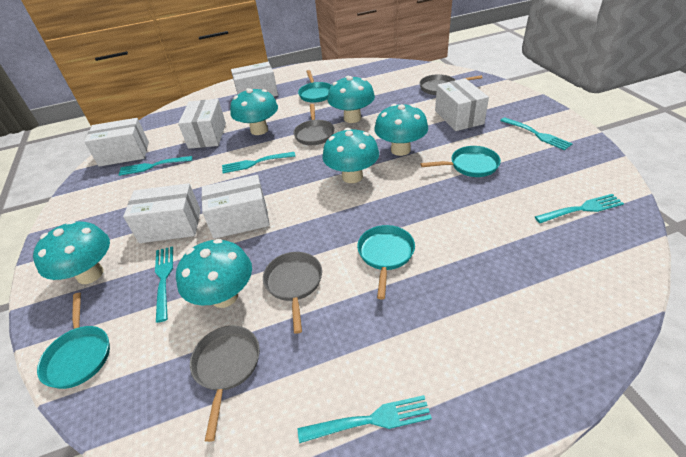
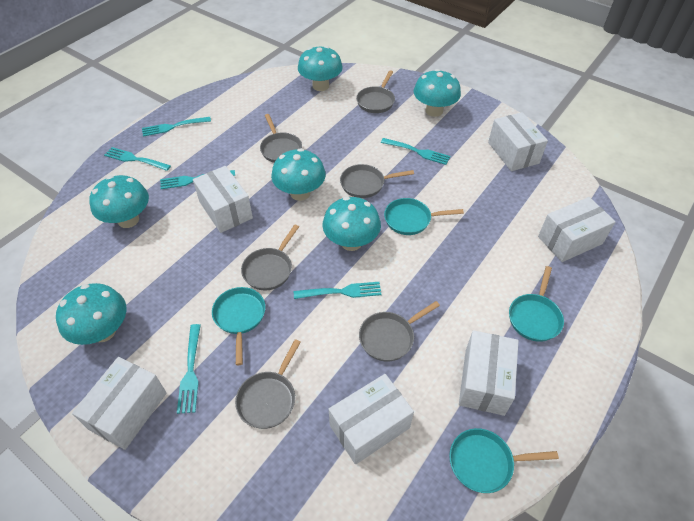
grey pan: 4 -> 6

